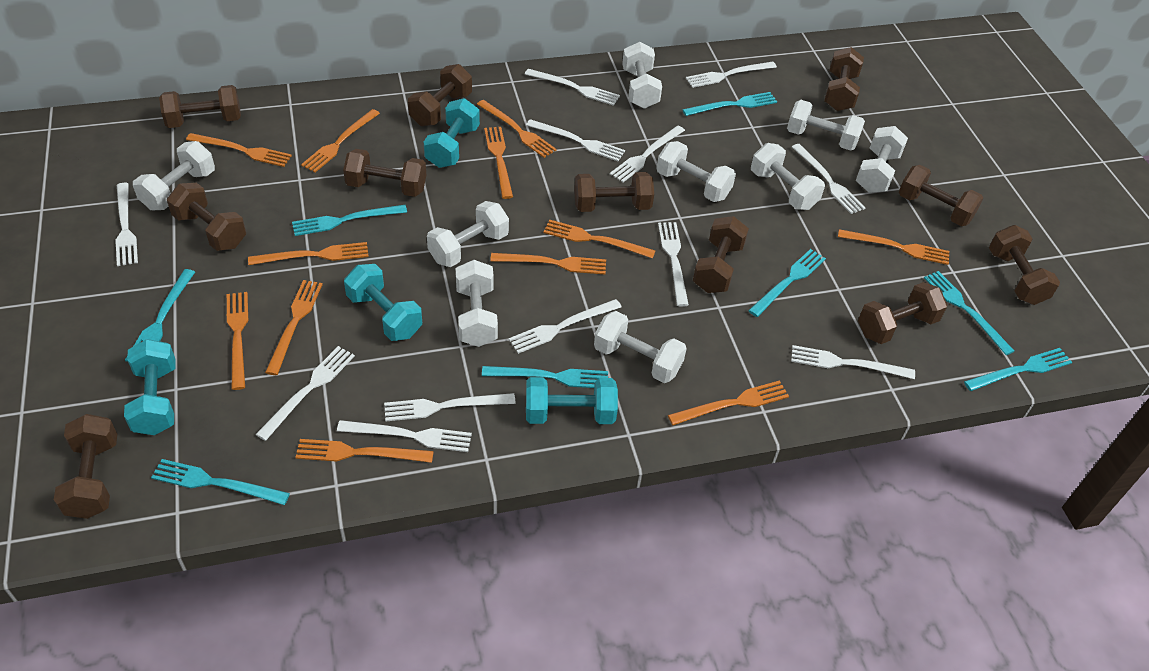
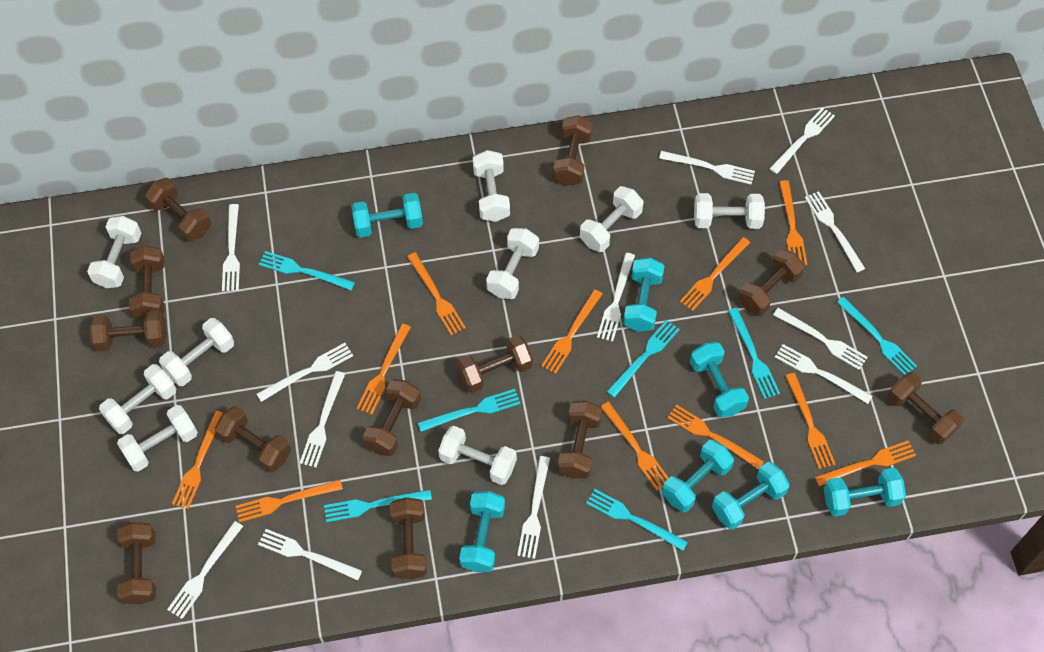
brown dumbbell: 11 -> 12
orange fork: 12 -> 11
turquoise dumbbell: 4 -> 7
turquoise fork: 8 -> 7

